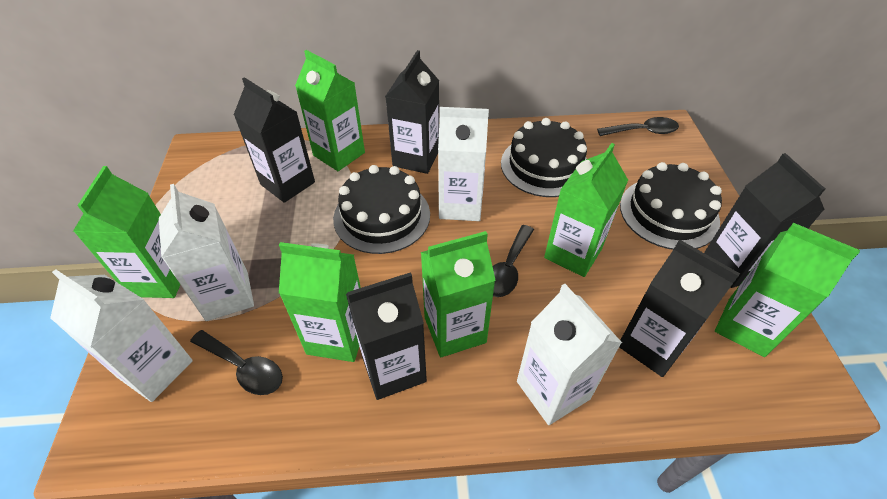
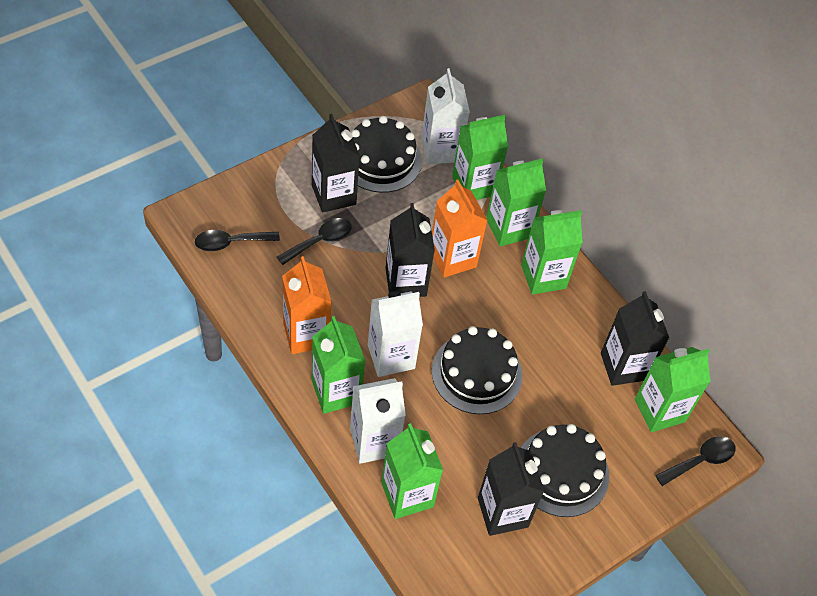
black carton: 5 -> 4
orange carton: 0 -> 2
white carton: 4 -> 3

